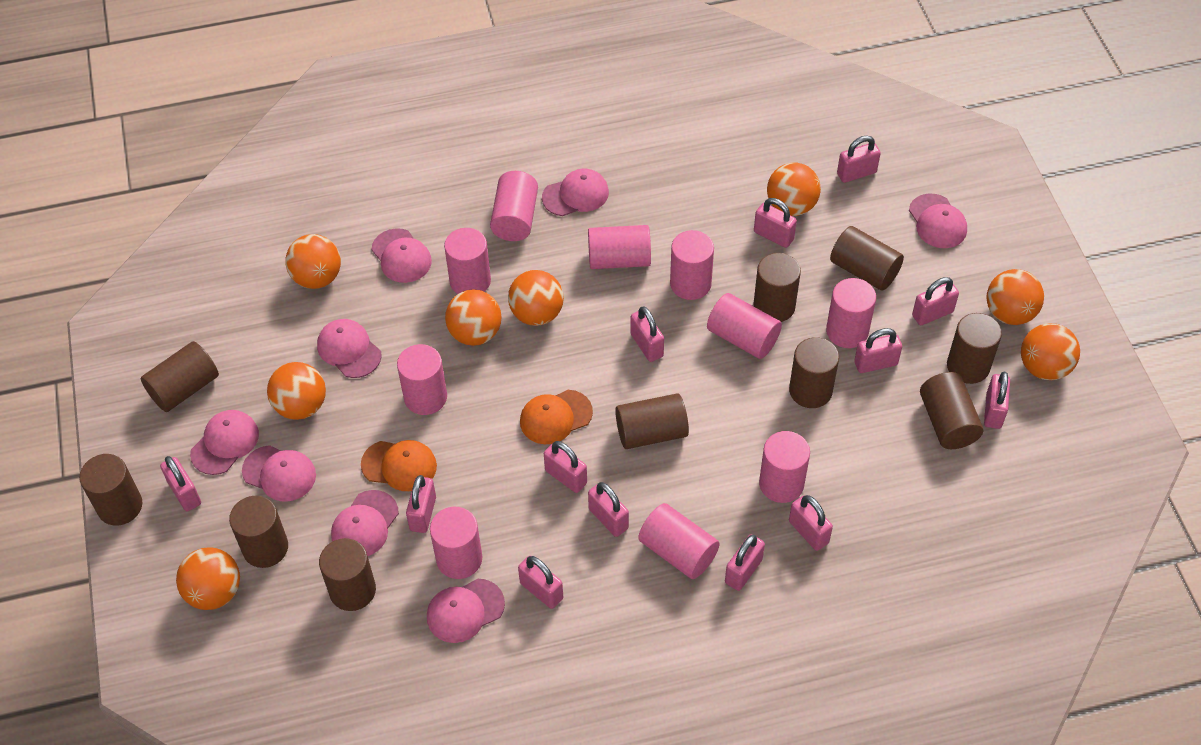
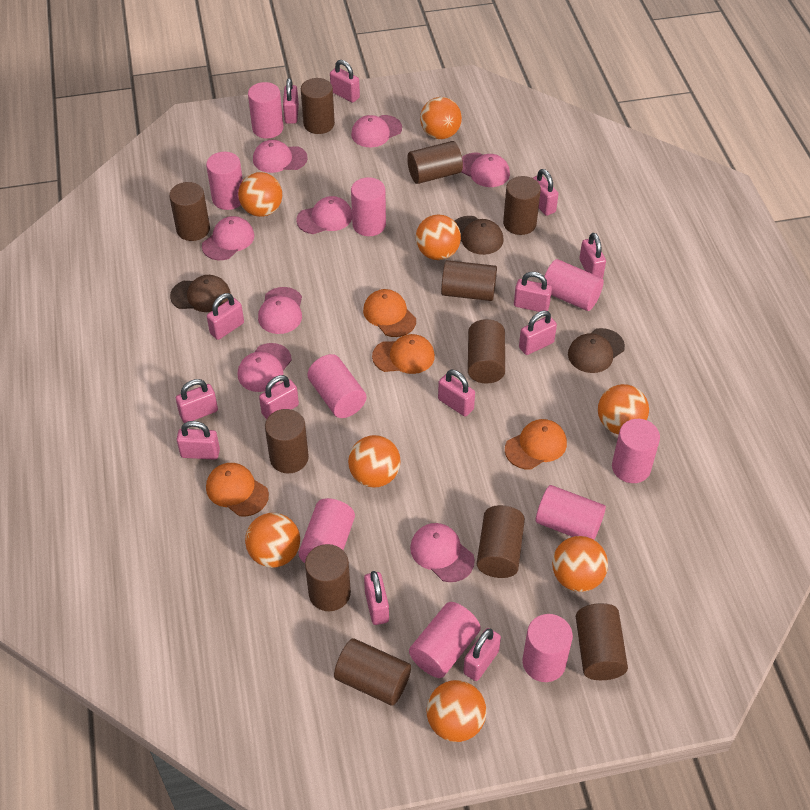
brown cap: 0 -> 3
brown cylinder: 10 -> 11
orange cap: 2 -> 4

